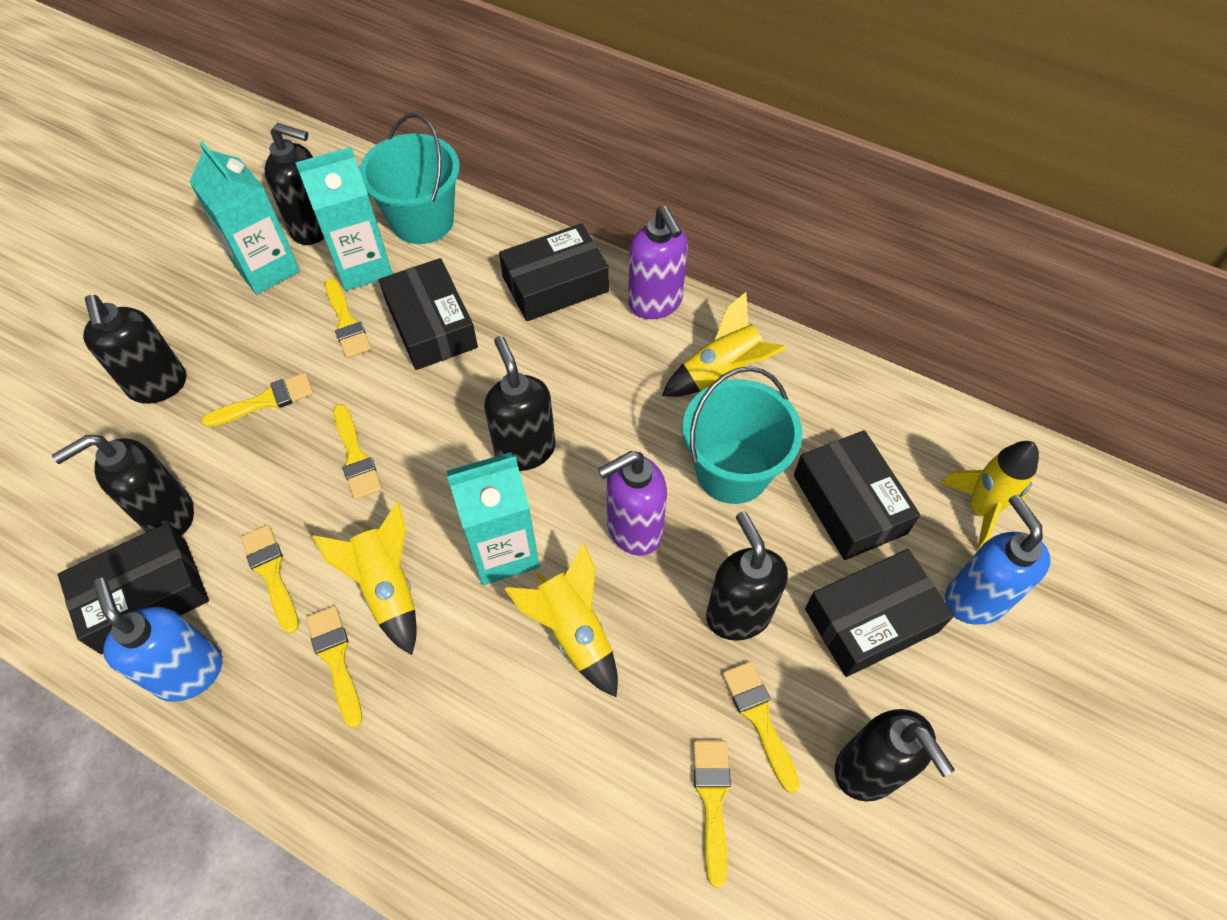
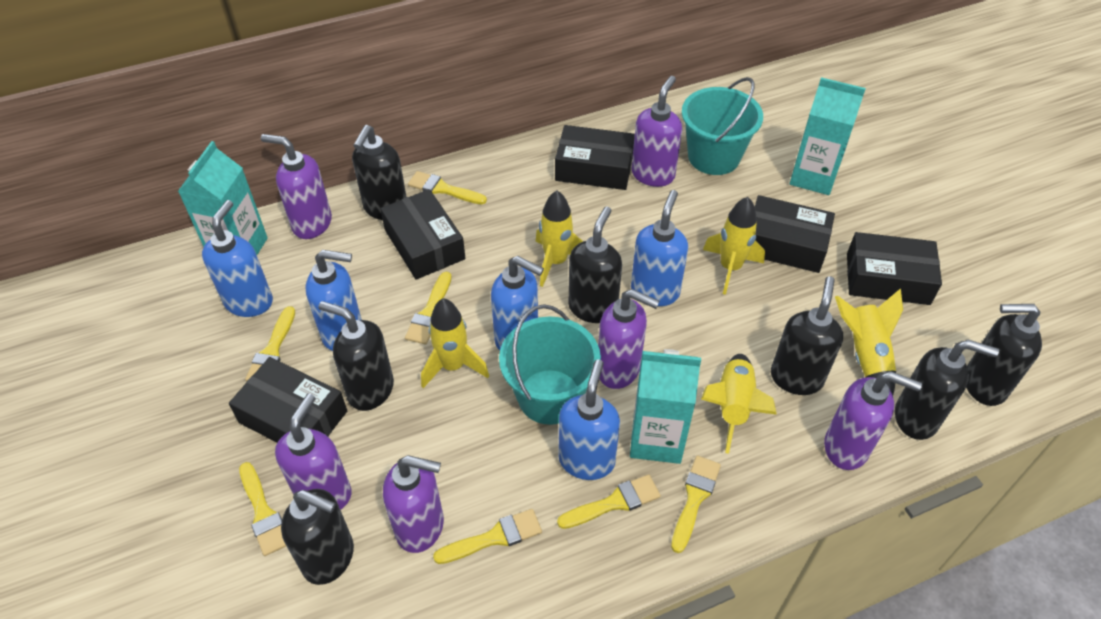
black soap dispenser: 6 -> 7
blue soap dispenser: 2 -> 5
purple soap dispenser: 2 -> 6
yellow rocket: 4 -> 5

